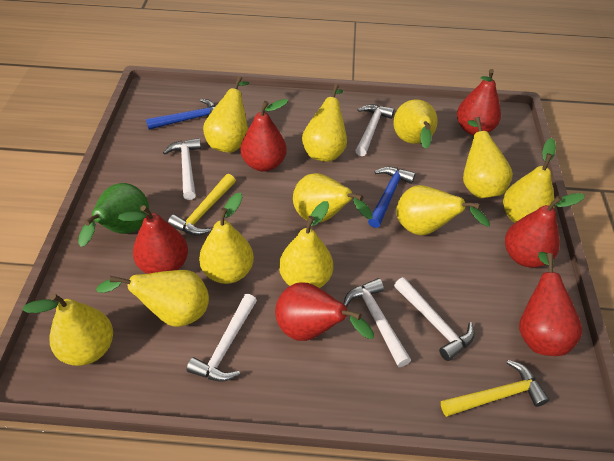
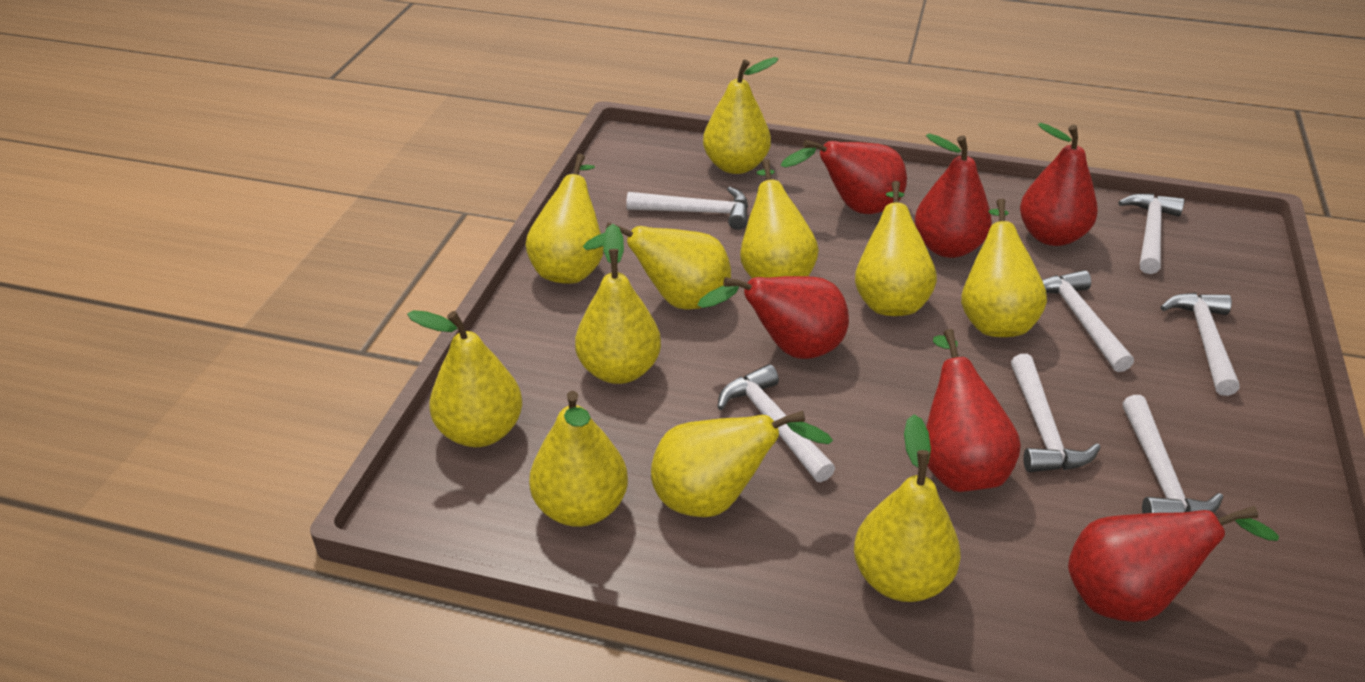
blue hammer: 2 -> 0
green pear: 1 -> 0
white hammer: 5 -> 7
yellow hammer: 2 -> 0

